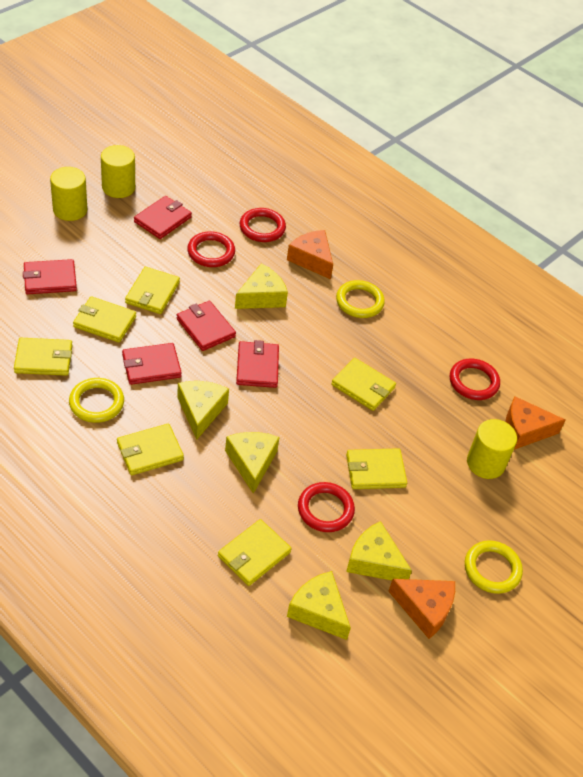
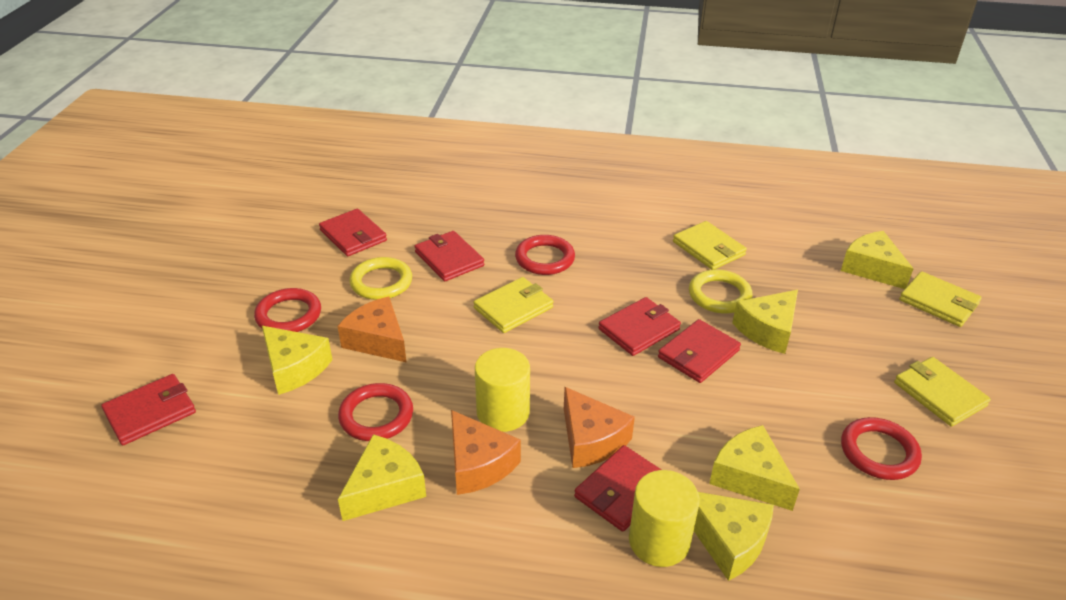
red wallet: 5 -> 6
yellow cheese: 5 -> 6
yellow cylinder: 3 -> 2
yellow ring: 3 -> 2
yellow wallet: 7 -> 4

